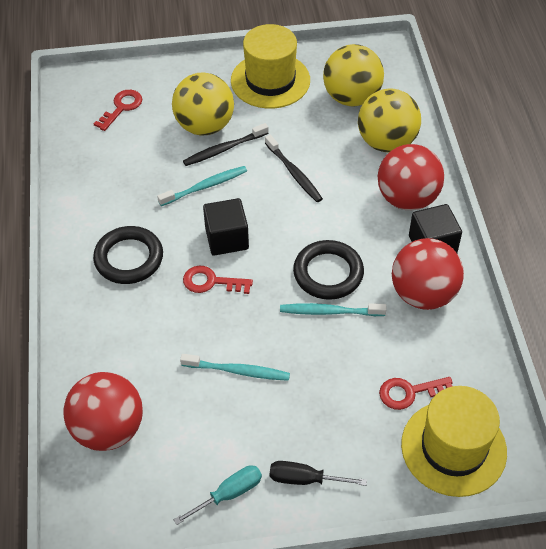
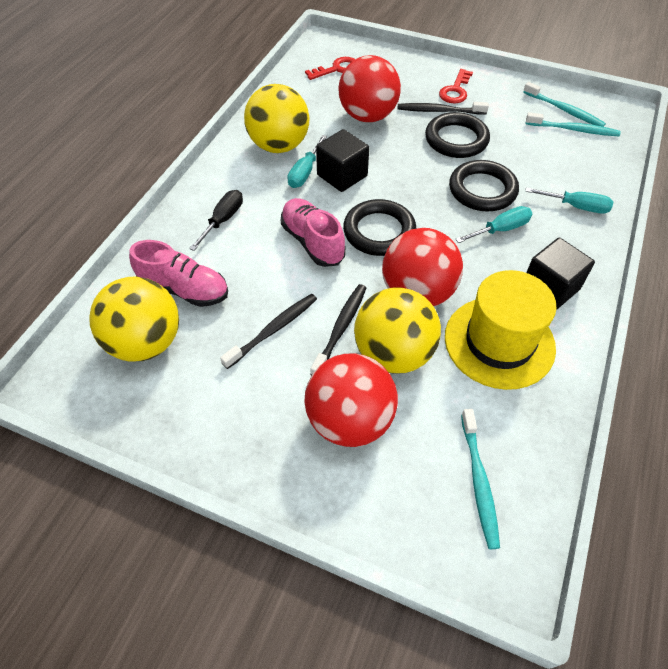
black ring: 2 -> 3
black toothbrush: 2 -> 3
pink shoe: 0 -> 2
red key: 3 -> 2
turquoise screwdriver: 1 -> 3
yellow hat: 2 -> 1

